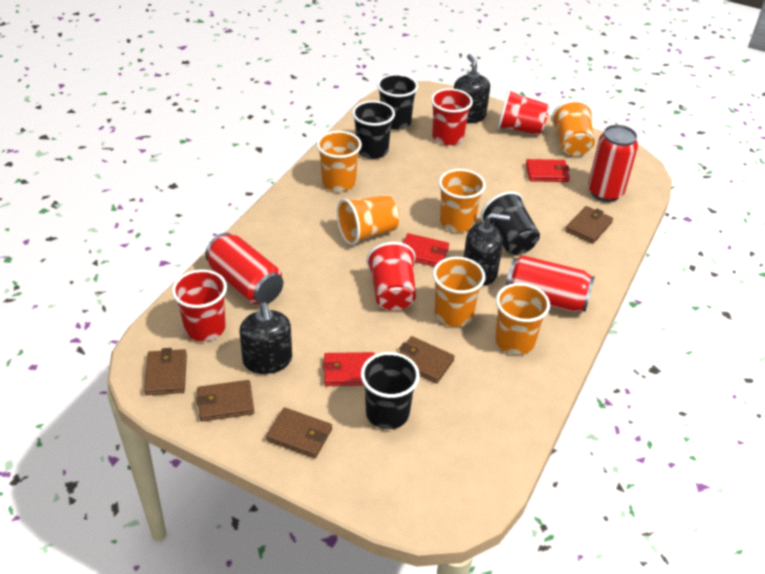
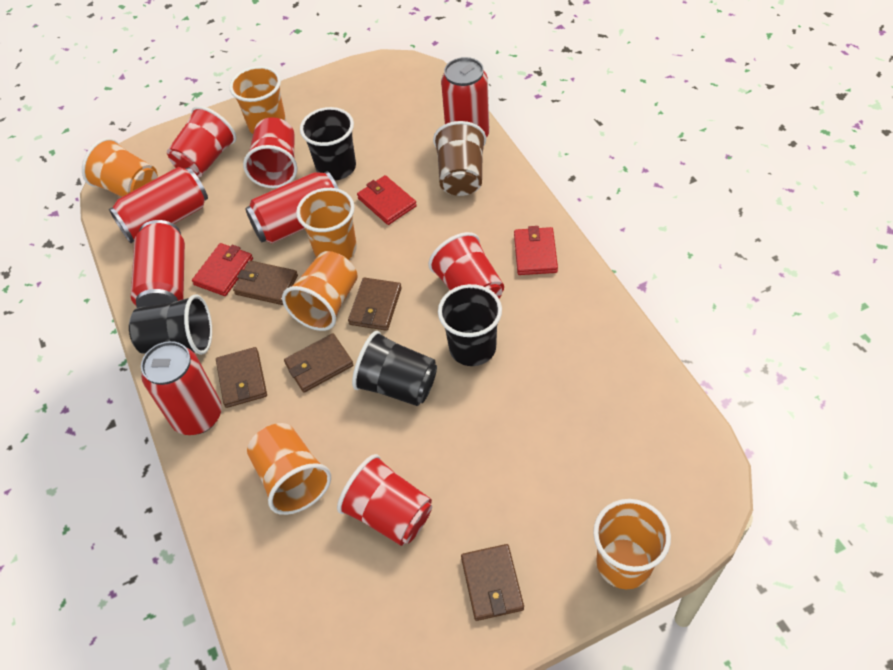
black soap dispenser: 3 -> 0
brown cup: 0 -> 1
red can: 3 -> 5

